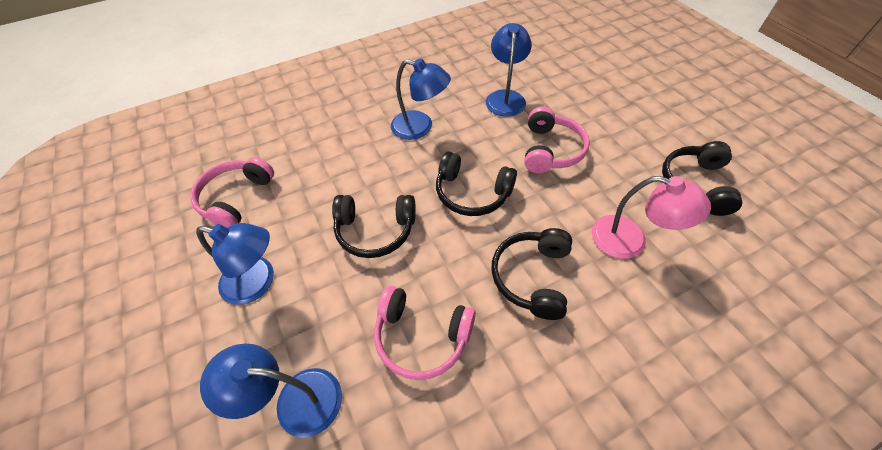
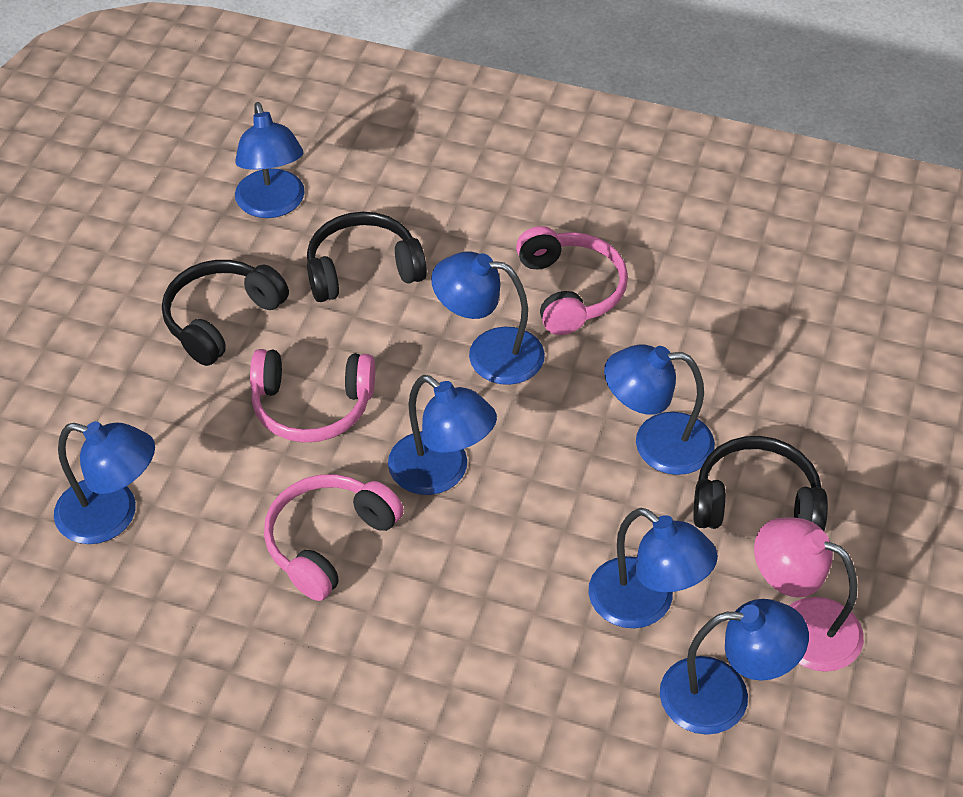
black headphones: 4 -> 3
blue lamp: 4 -> 7

